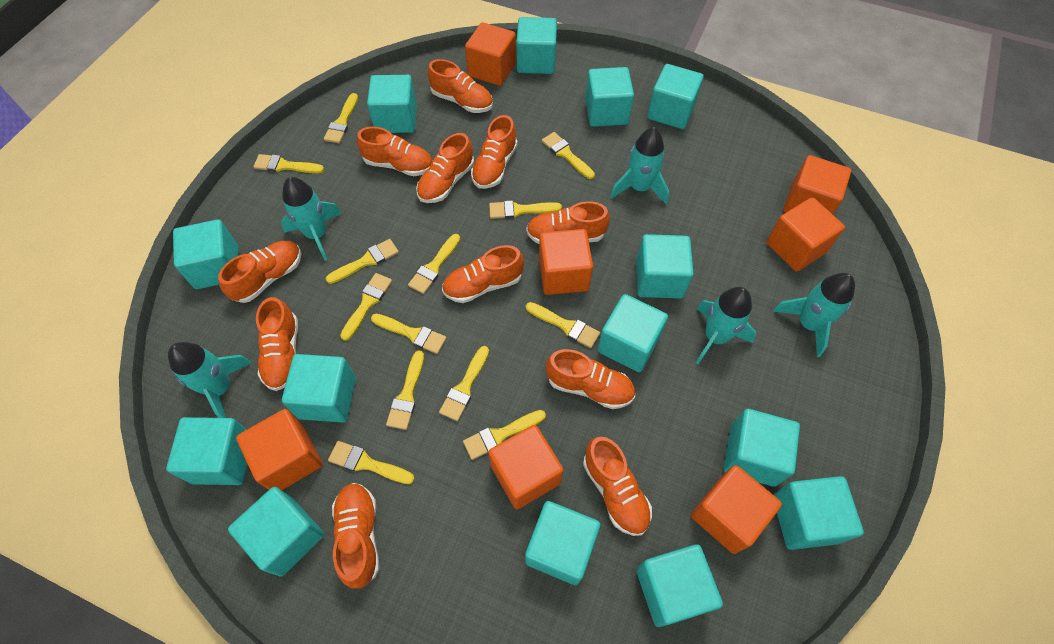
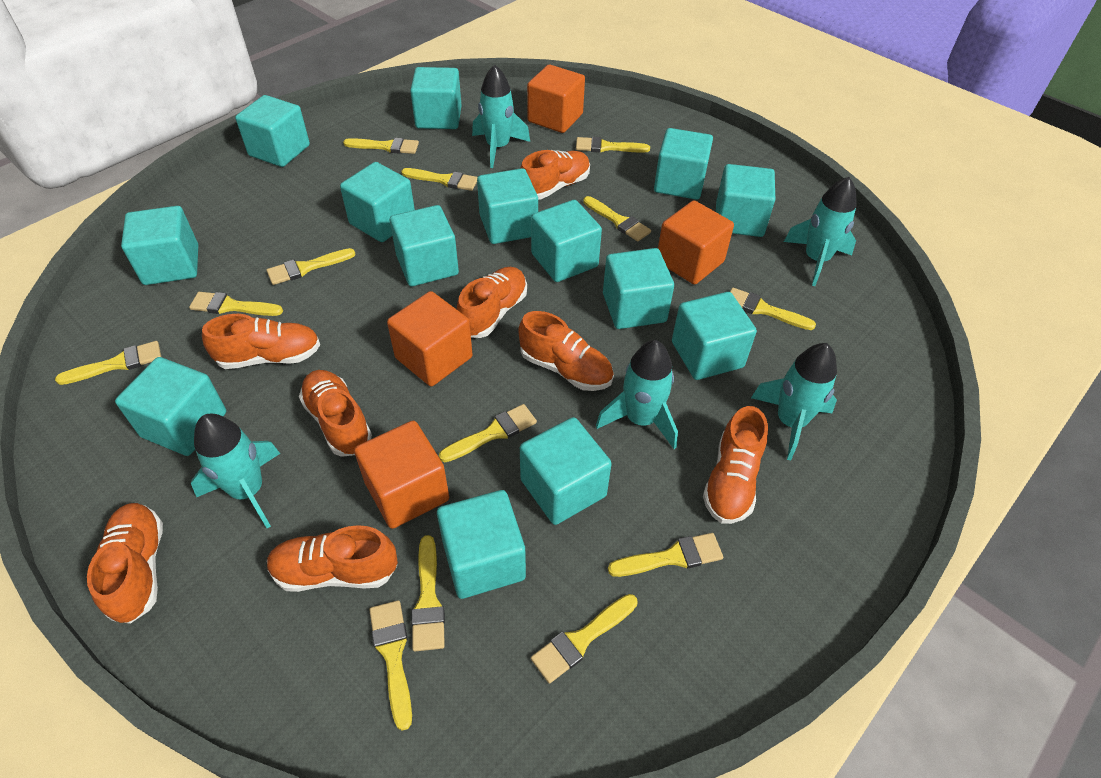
orange cube: 7 -> 4
orange shoe: 11 -> 8

